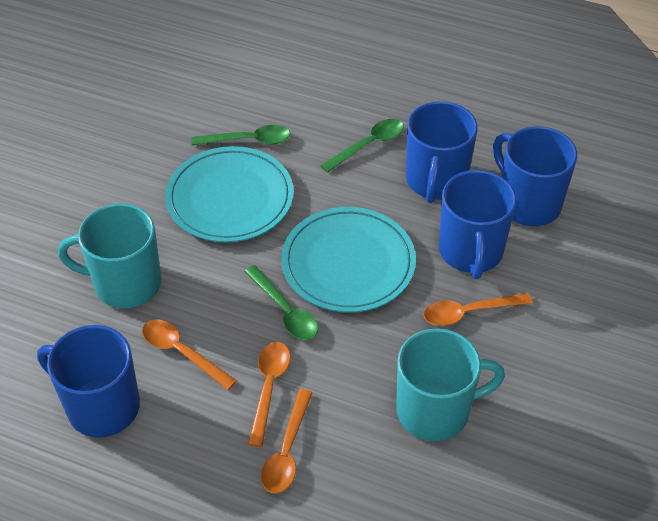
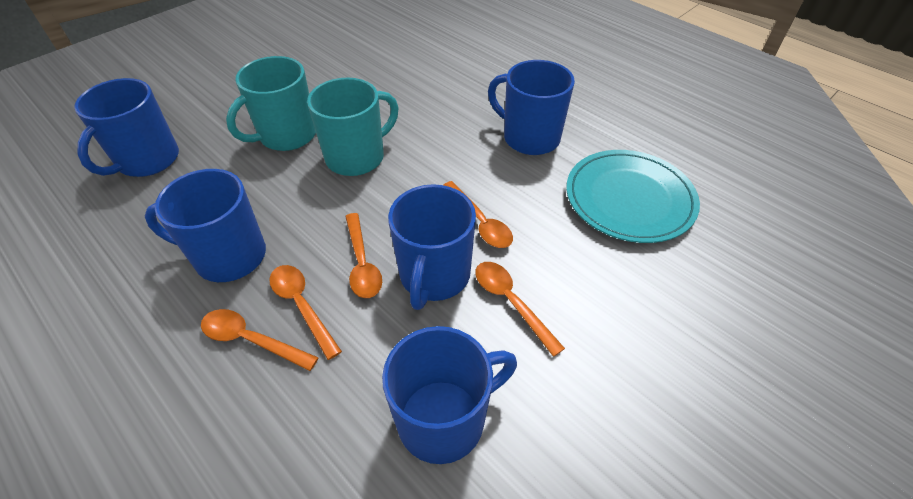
blue mug: 4 -> 5
green spoon: 3 -> 0
orange spoon: 4 -> 5
turquoise plate: 2 -> 1

